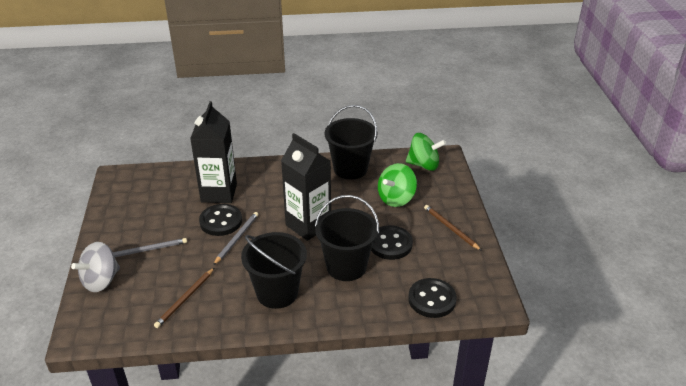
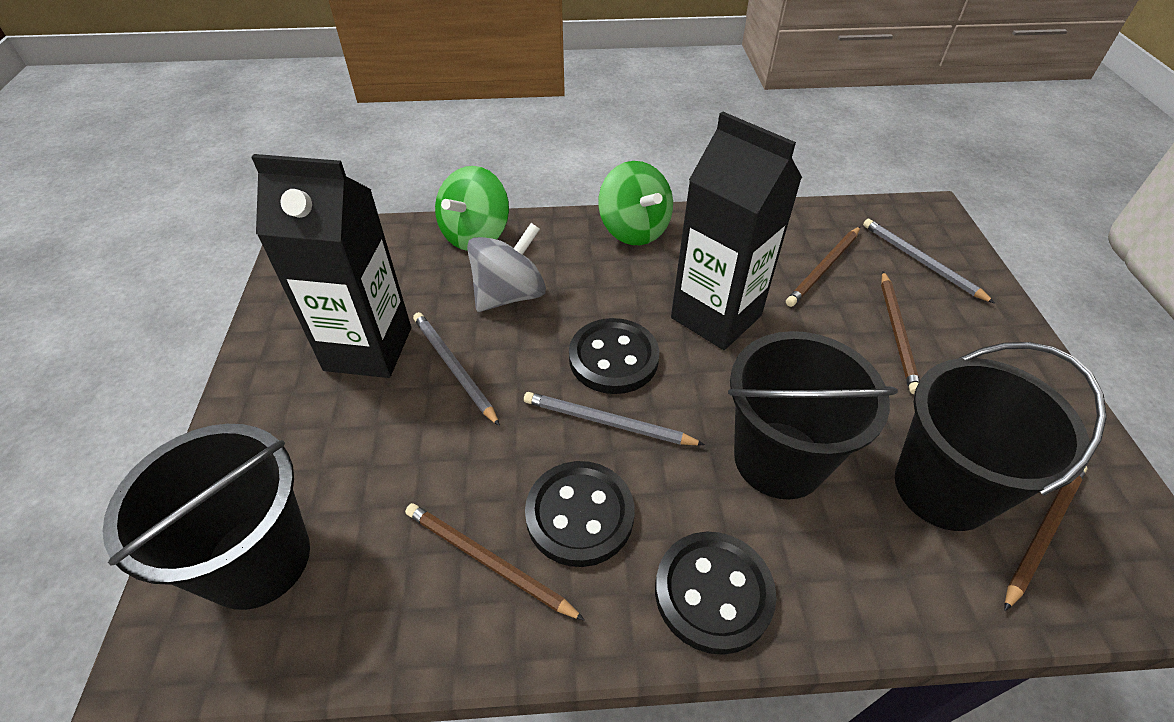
brown pencil: 2 -> 4
grey pencil: 2 -> 3

